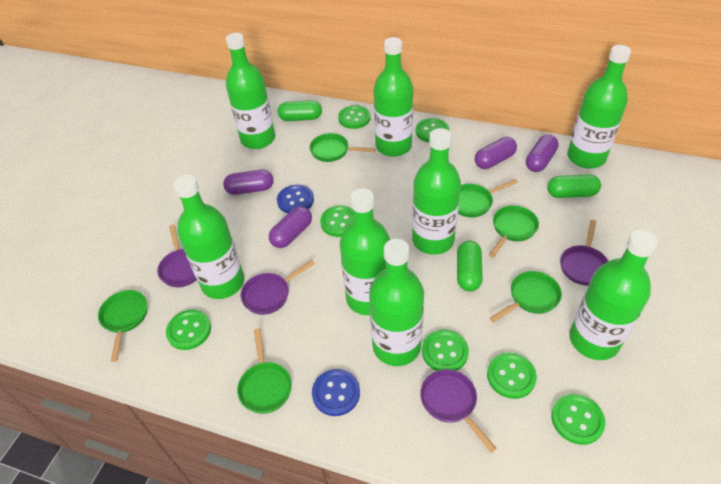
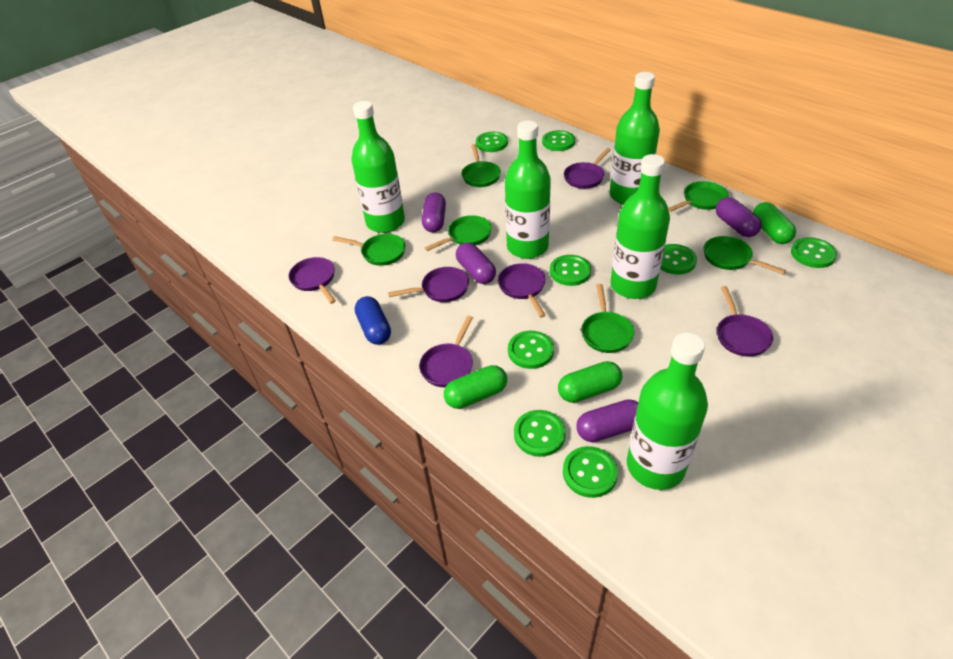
blue button: 2 -> 0
blue capsule: 0 -> 1
green bottle: 8 -> 5
green button: 7 -> 8
purple pan: 4 -> 6

